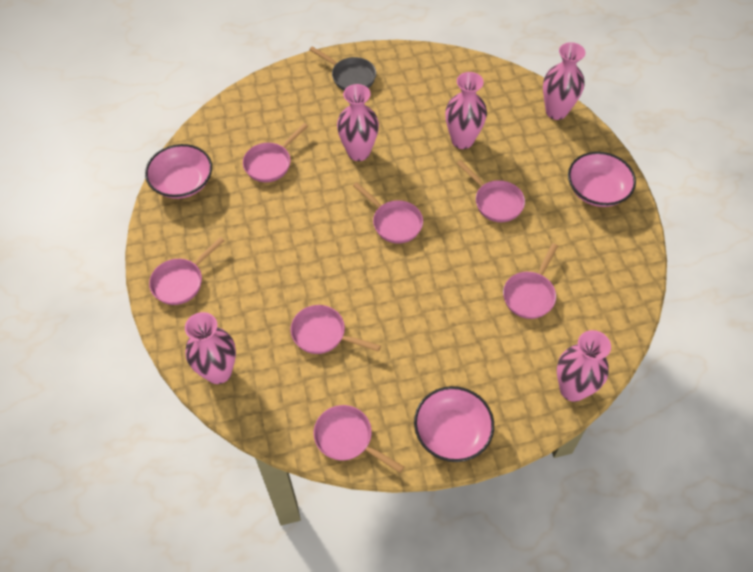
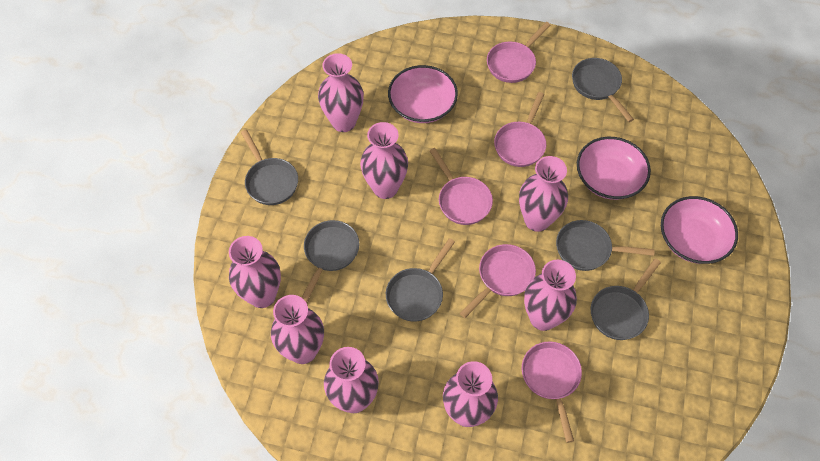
grey pan: 1 -> 6
pink pan: 7 -> 5
pink vase: 5 -> 8

